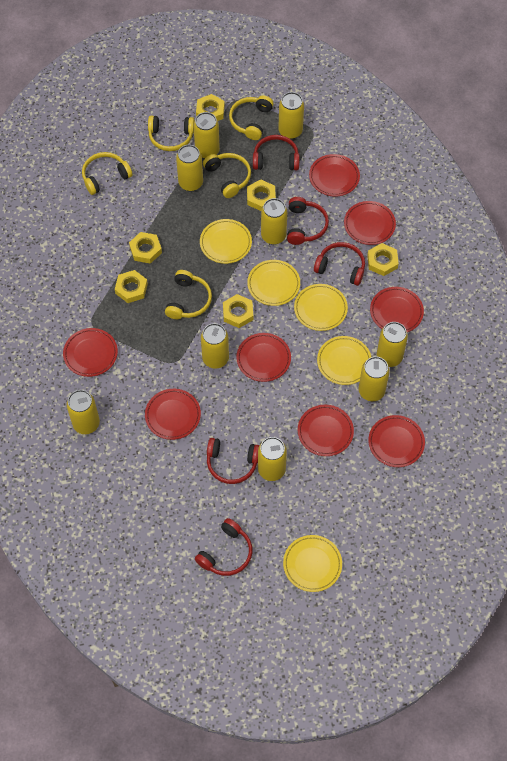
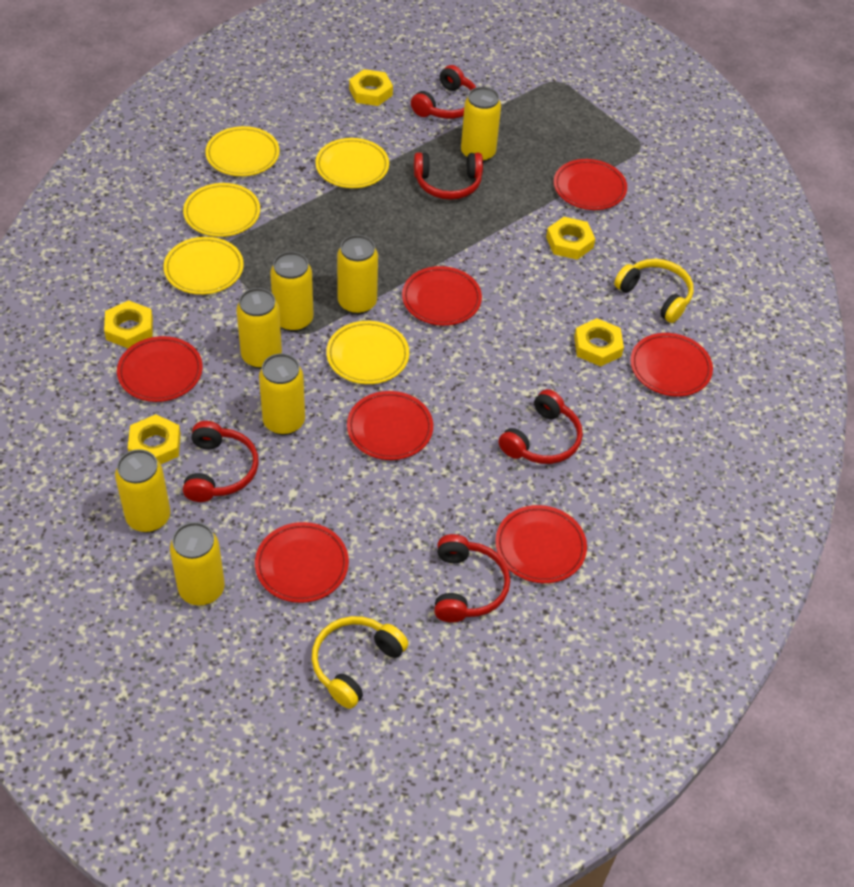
red plate: 8 -> 7
yellow can: 9 -> 7
yellow headphones: 5 -> 2
yellow nut: 6 -> 5

